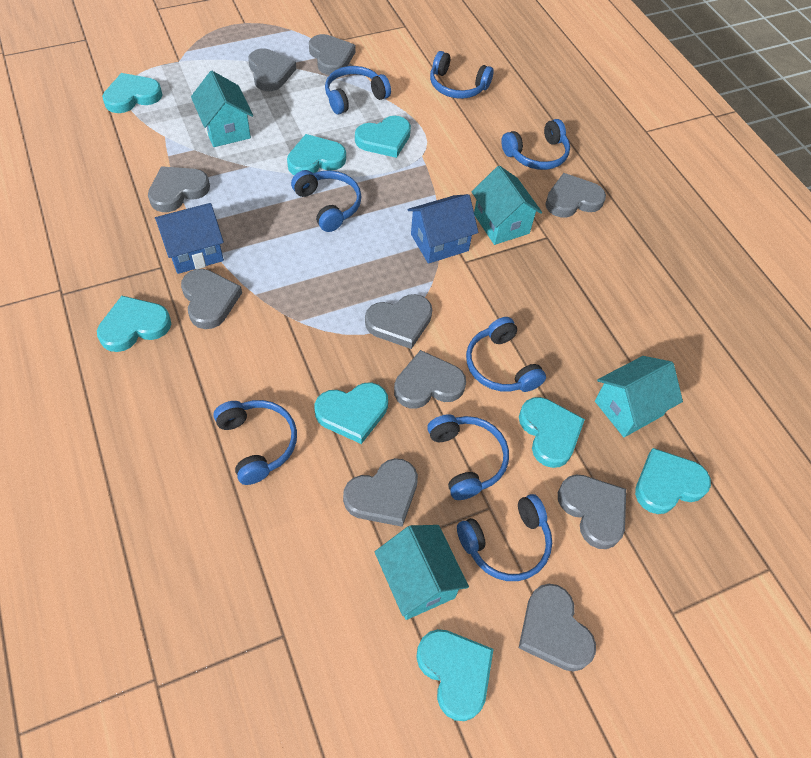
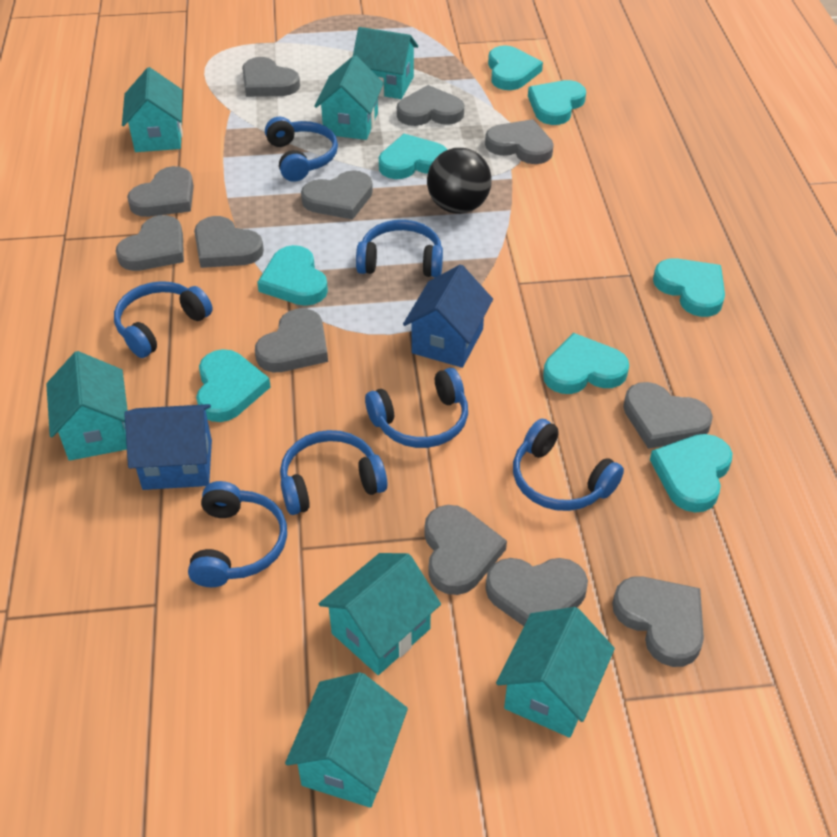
black ball: 0 -> 1
blue headphones: 8 -> 7
grey heart: 10 -> 12
turquoise house: 4 -> 7

